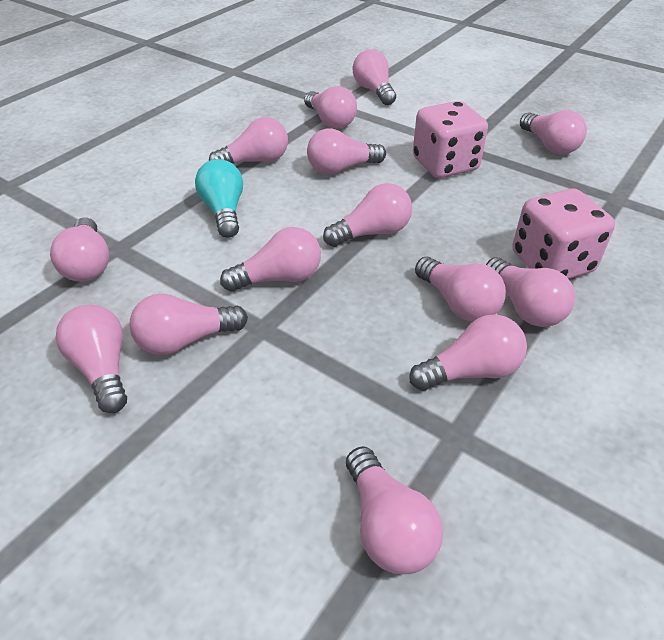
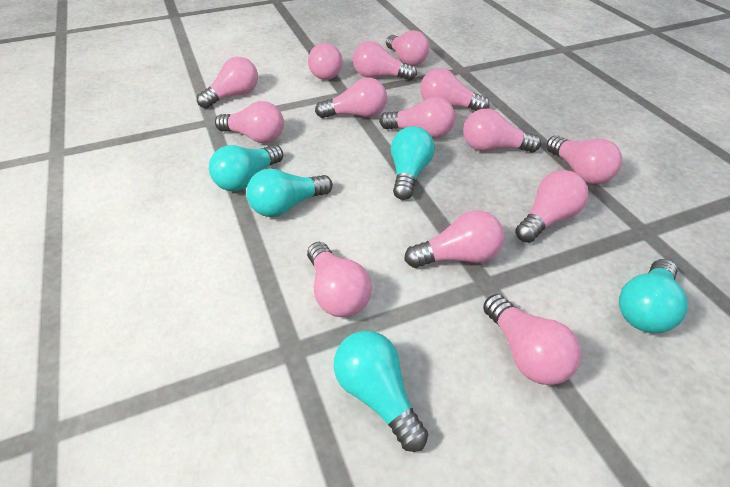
pink dice: 2 -> 0
turquoise light bulb: 1 -> 5

